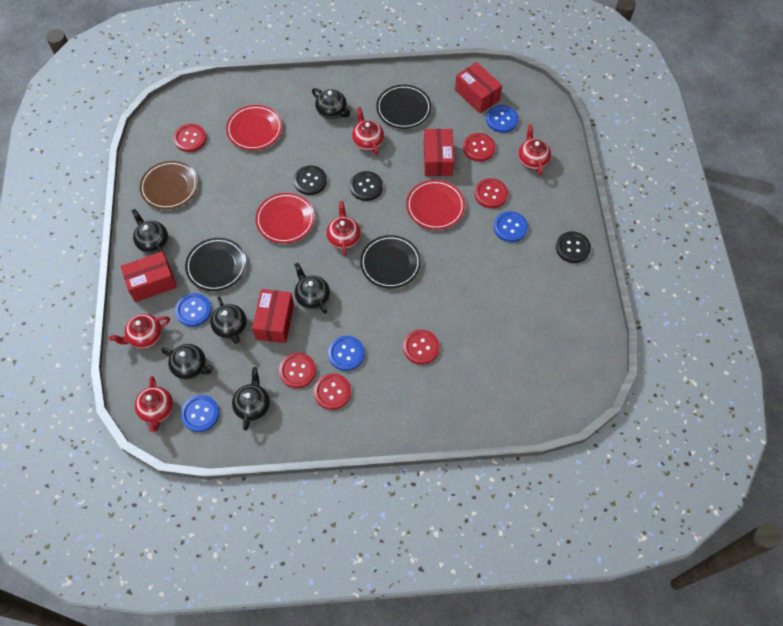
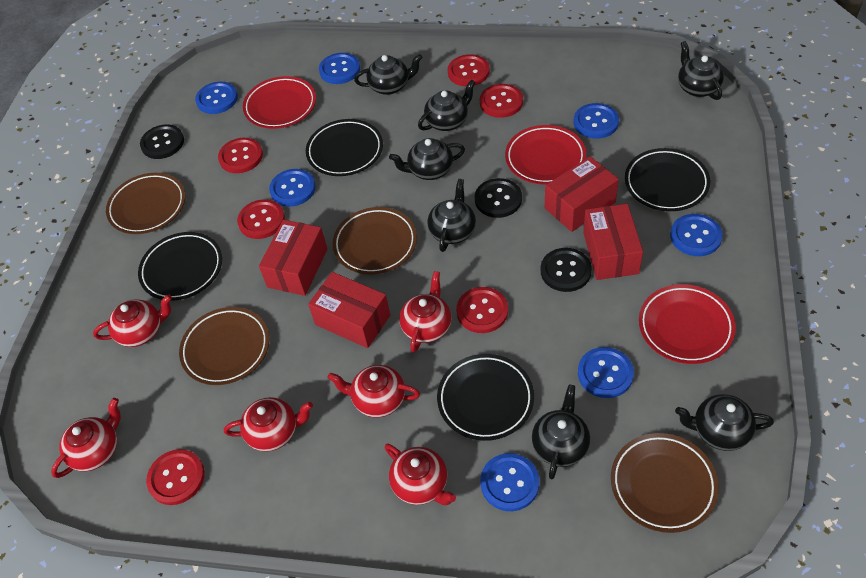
black plate: 3 -> 4
black teapot: 6 -> 7
blue button: 5 -> 7
brown plate: 1 -> 4
red teapot: 5 -> 6

